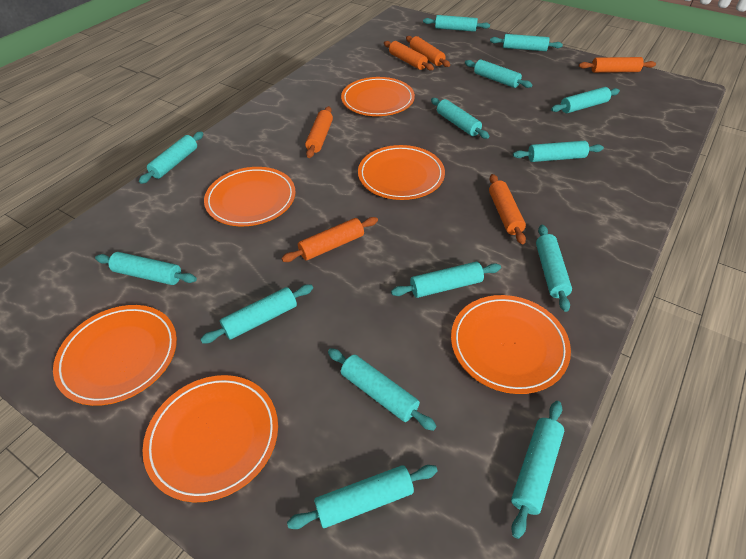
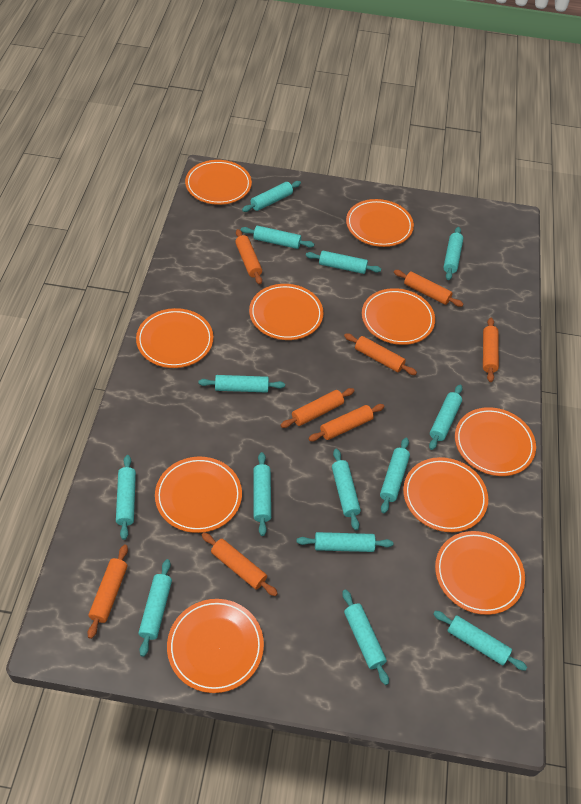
orange plate: 6 -> 10
orange rolling pin: 6 -> 8

